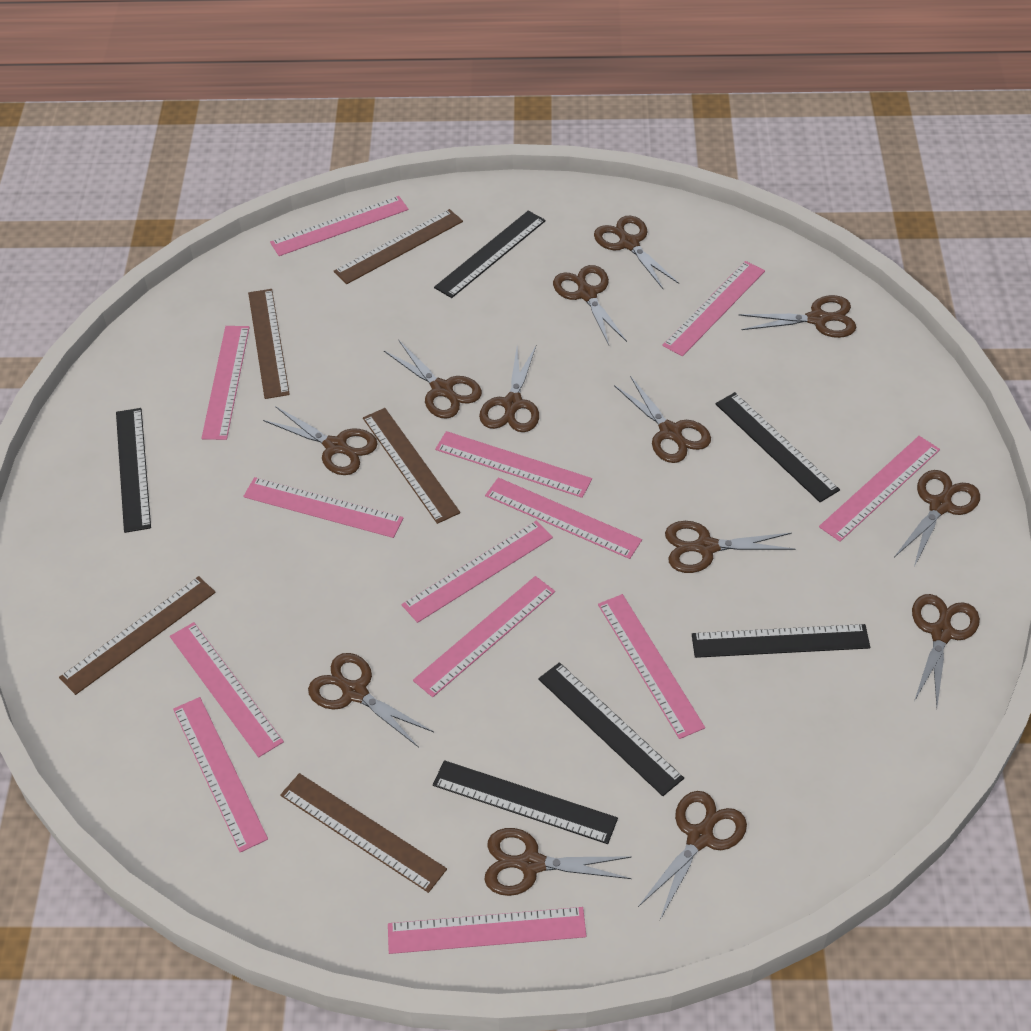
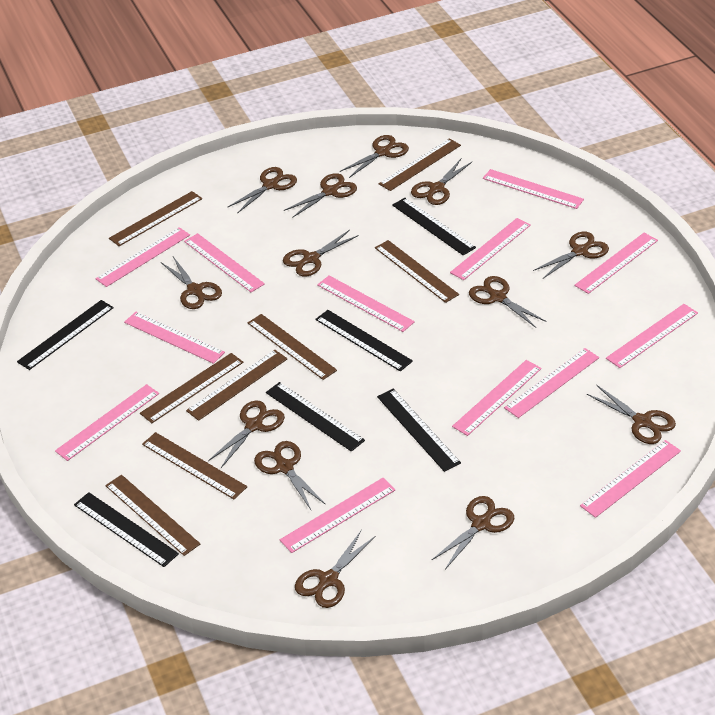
brown ruler: 5 -> 8

